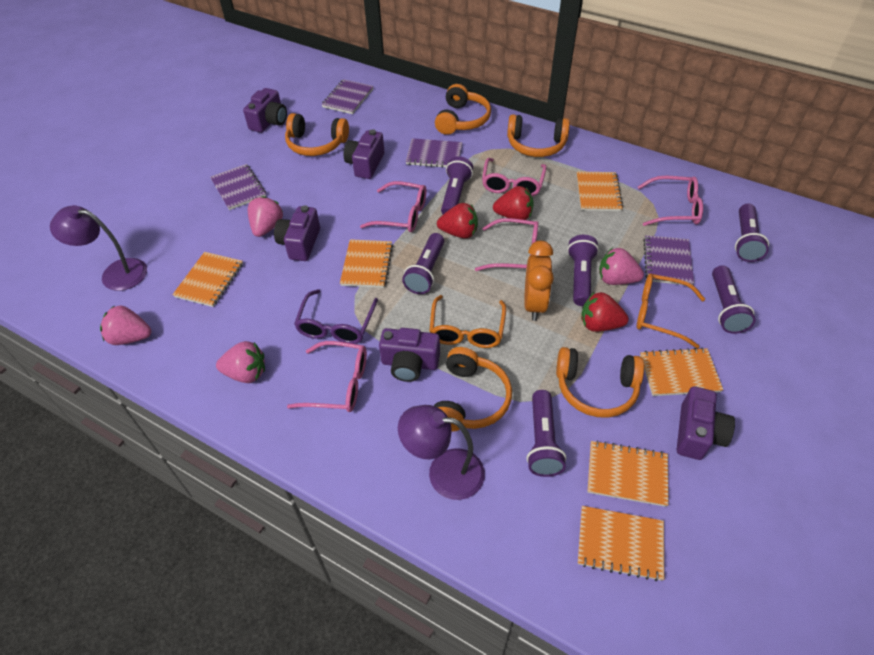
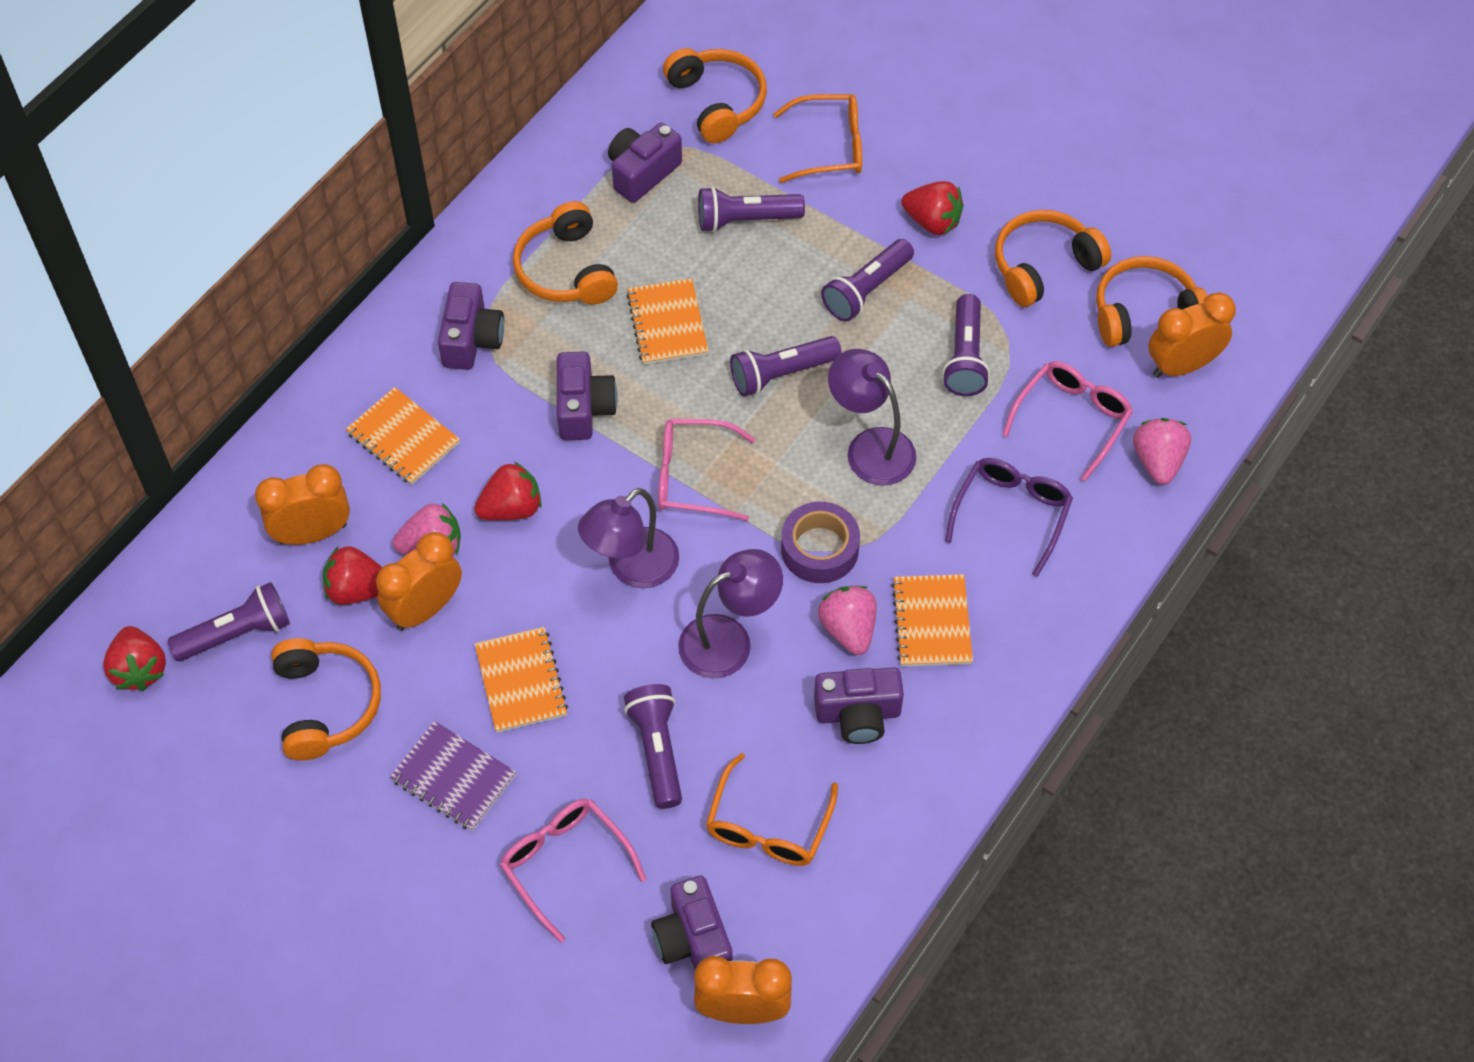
orange clock: 1 -> 4
orange notebook: 6 -> 4
pink glasses: 5 -> 3
pink strawberry: 4 -> 3
purple lamp: 2 -> 3
purple notebook: 4 -> 1
purple tape: 0 -> 1
red strawberry: 3 -> 4

